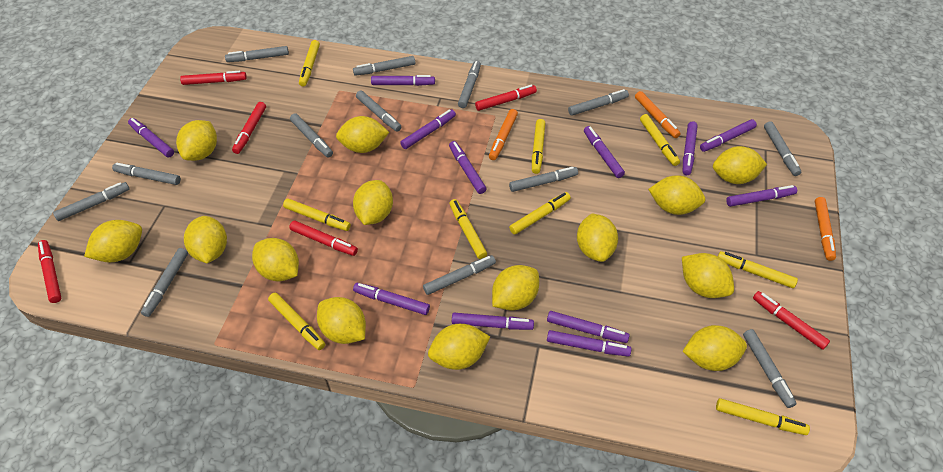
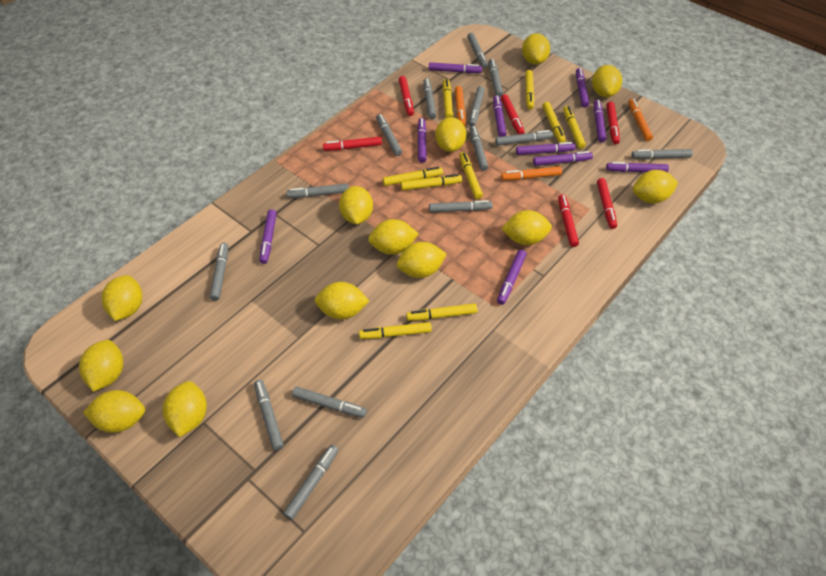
grey marker: 13 -> 14
purple marker: 12 -> 10
yellow lemon: 14 -> 13

